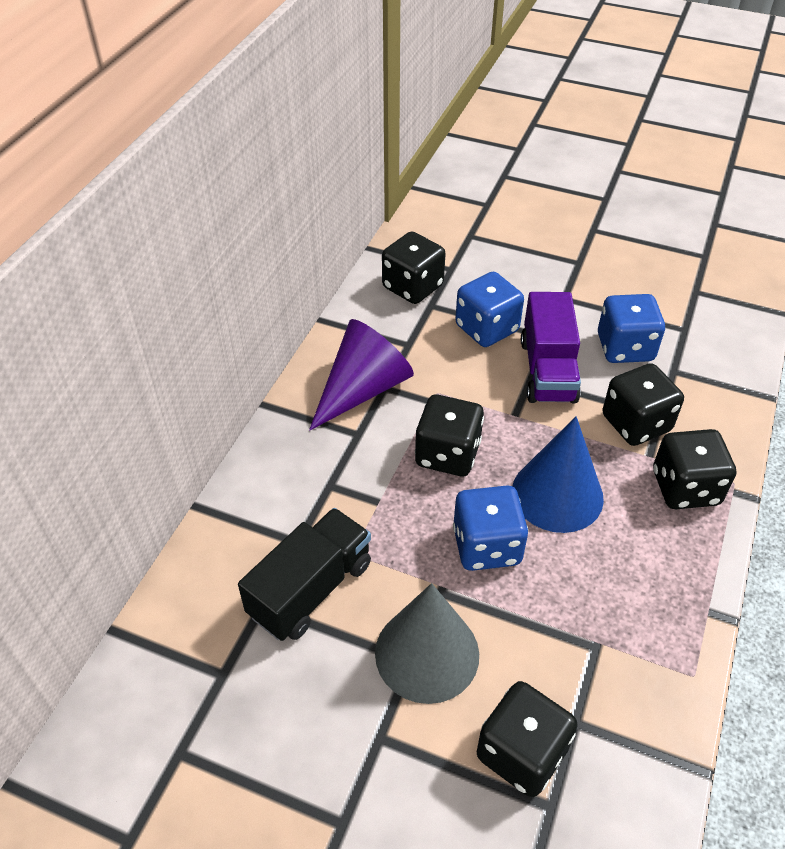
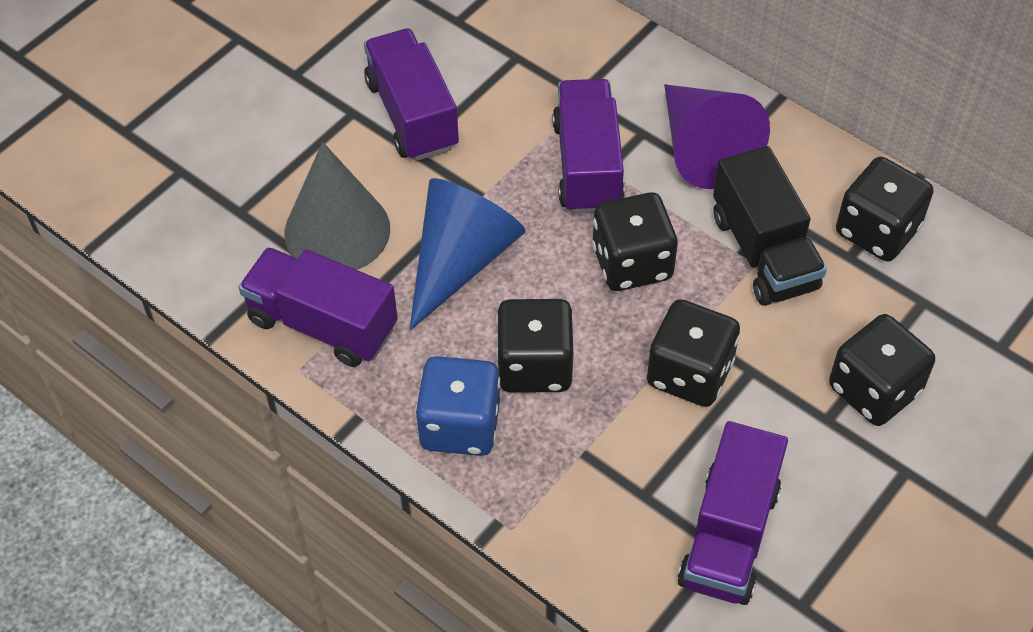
blue dice: 3 -> 1
purple truck: 1 -> 4

